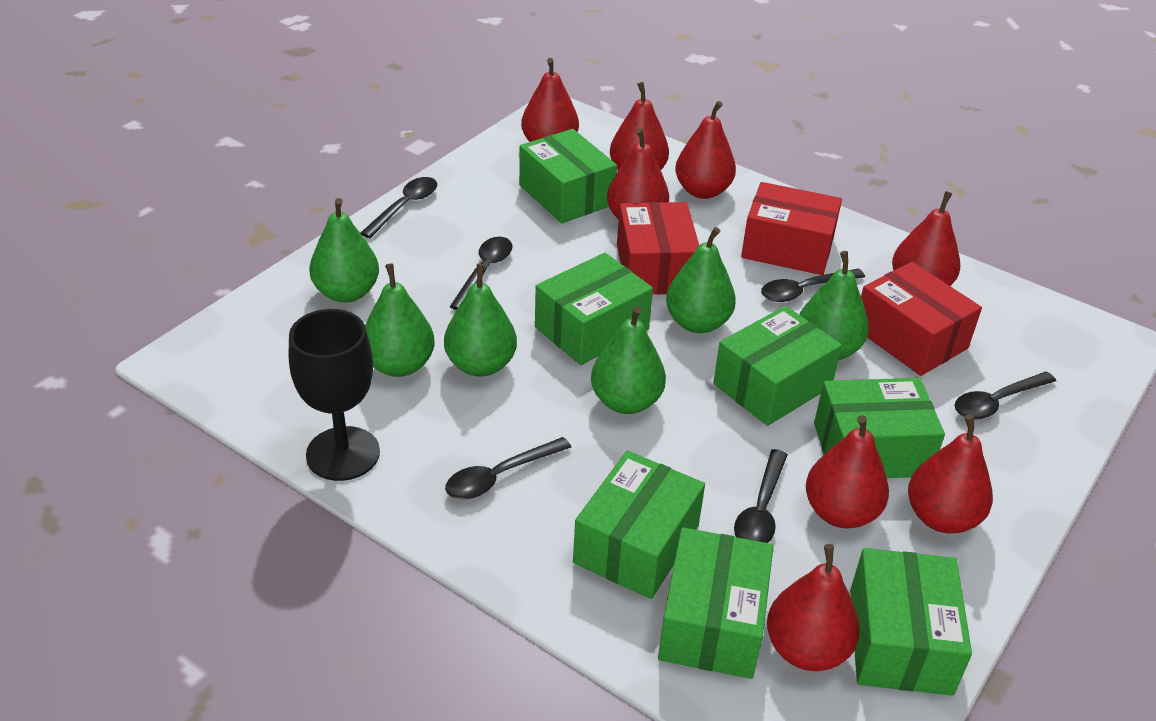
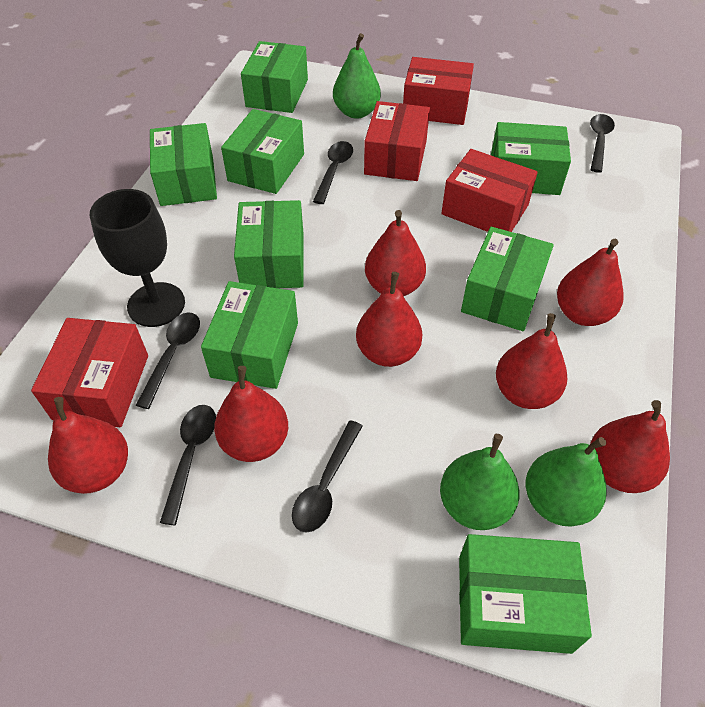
black spoon: 6 -> 5
green box: 7 -> 8
green pear: 6 -> 3
red box: 3 -> 4
red pear: 8 -> 7

